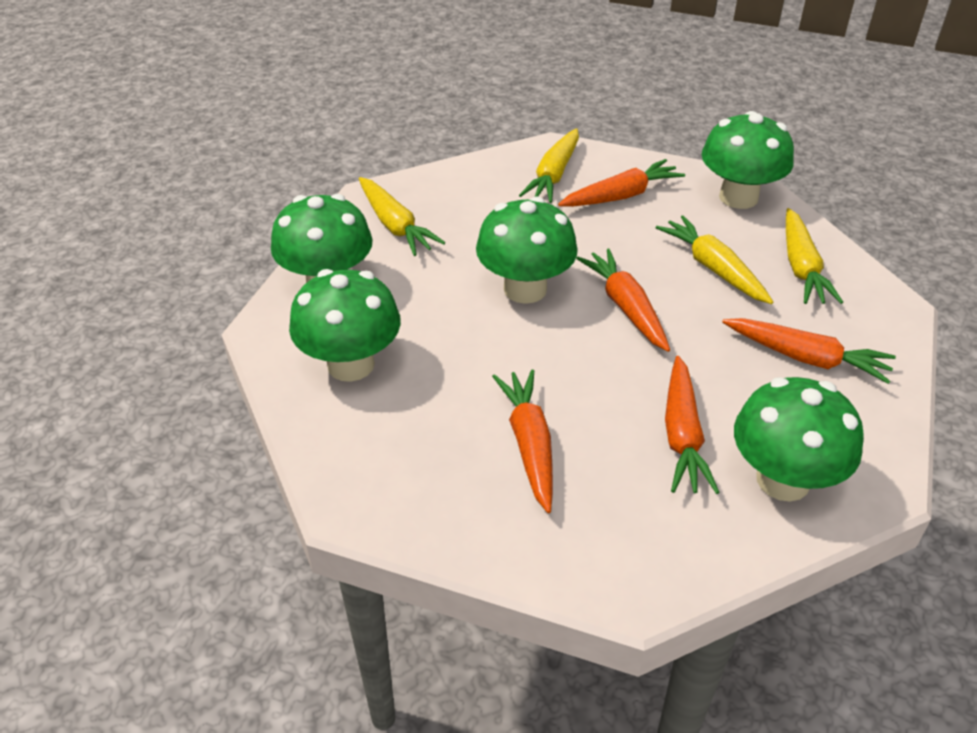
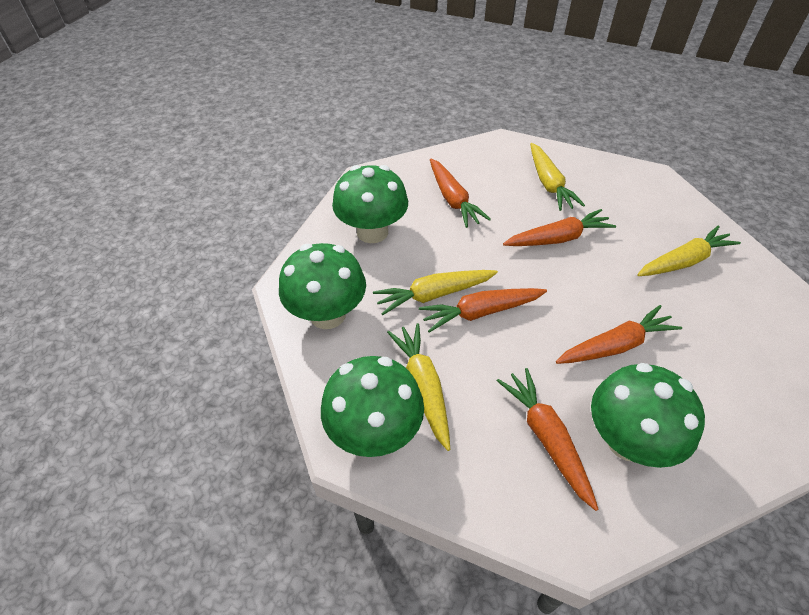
green mushroom: 5 -> 4

